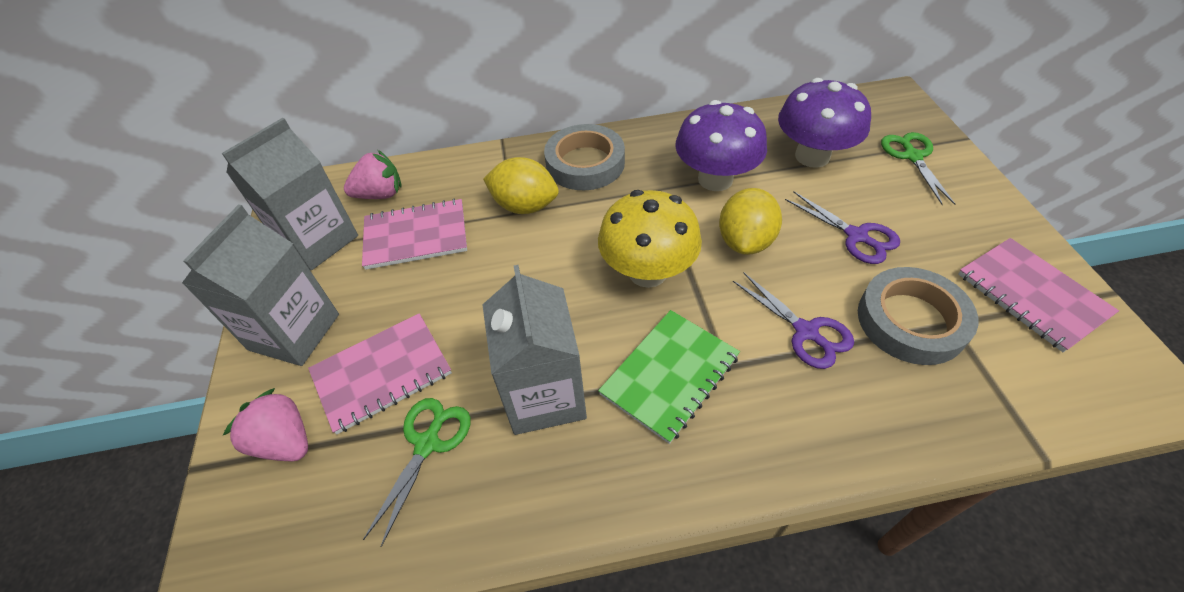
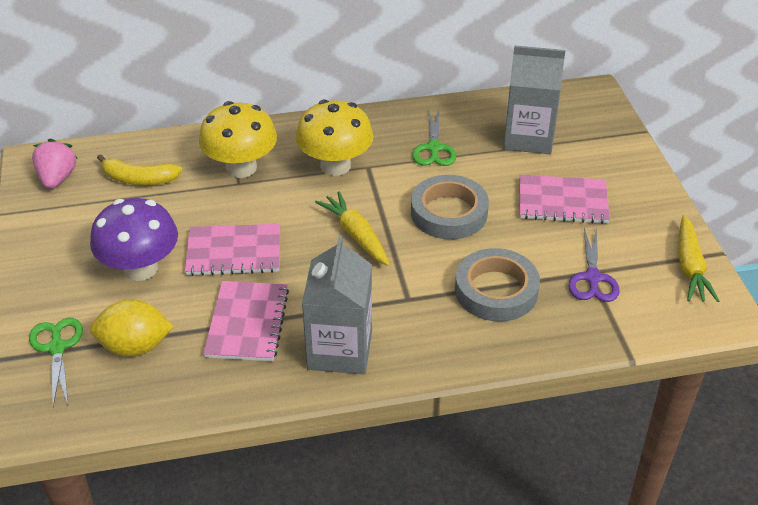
green notebook: 1 -> 0
grey carton: 3 -> 2
pink strawberry: 2 -> 1
purple mushroom: 2 -> 1
purple scissors: 2 -> 1
yellow banana: 0 -> 1
yellow carrot: 0 -> 2
yellow lemon: 2 -> 1
yellow mushroom: 1 -> 2

